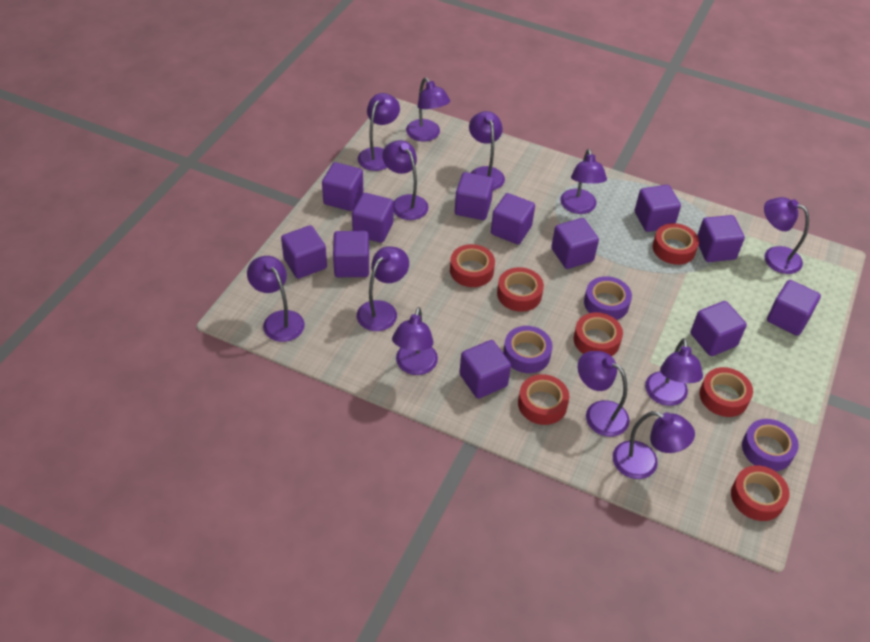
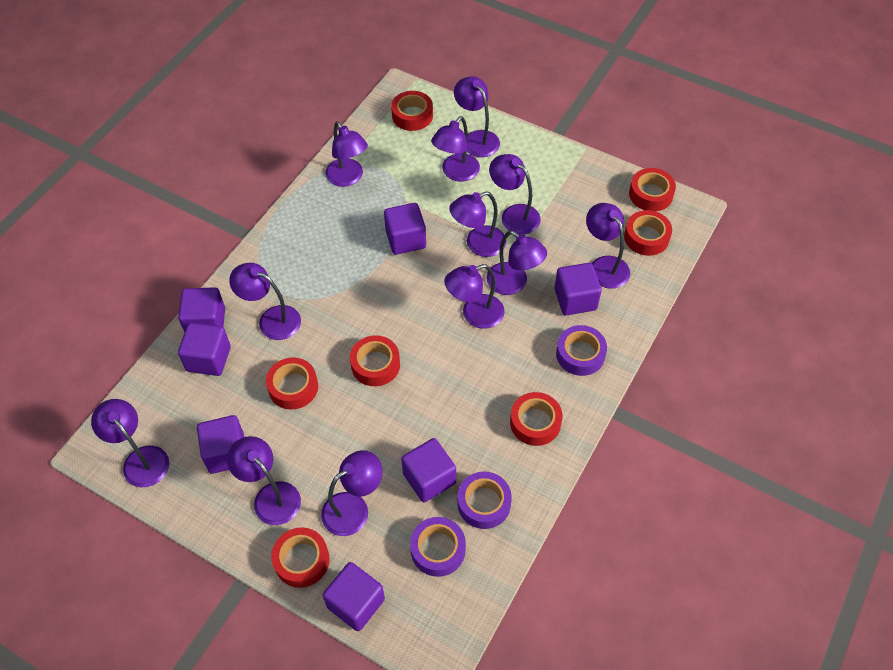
purple cube: 12 -> 7

